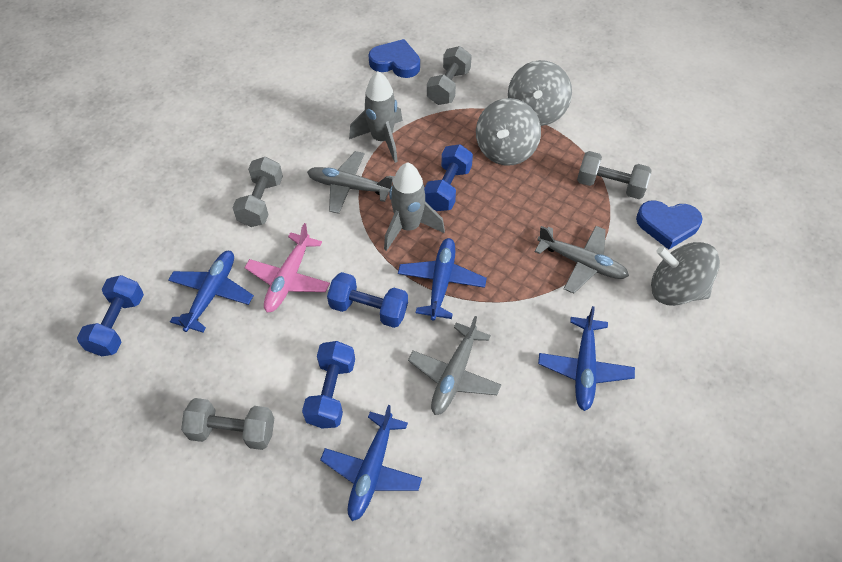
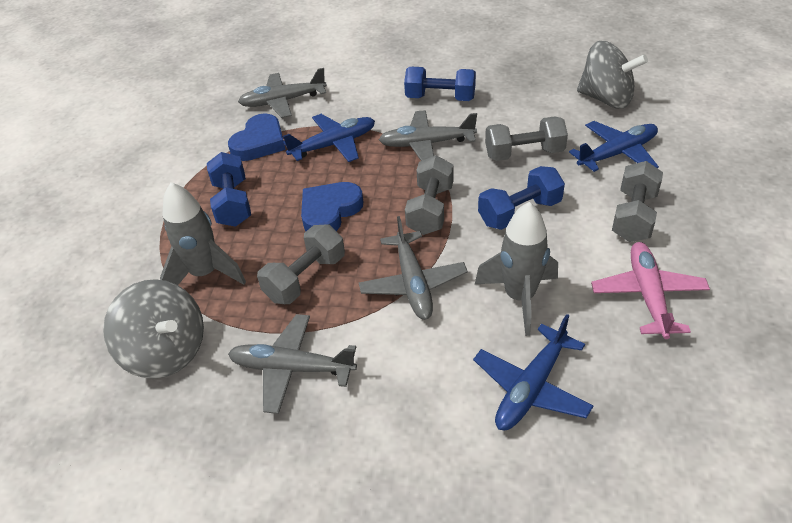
blue dumbbell: 4 -> 3
blue plane: 4 -> 3
grey plane: 3 -> 4
grey spinning top: 3 -> 2

